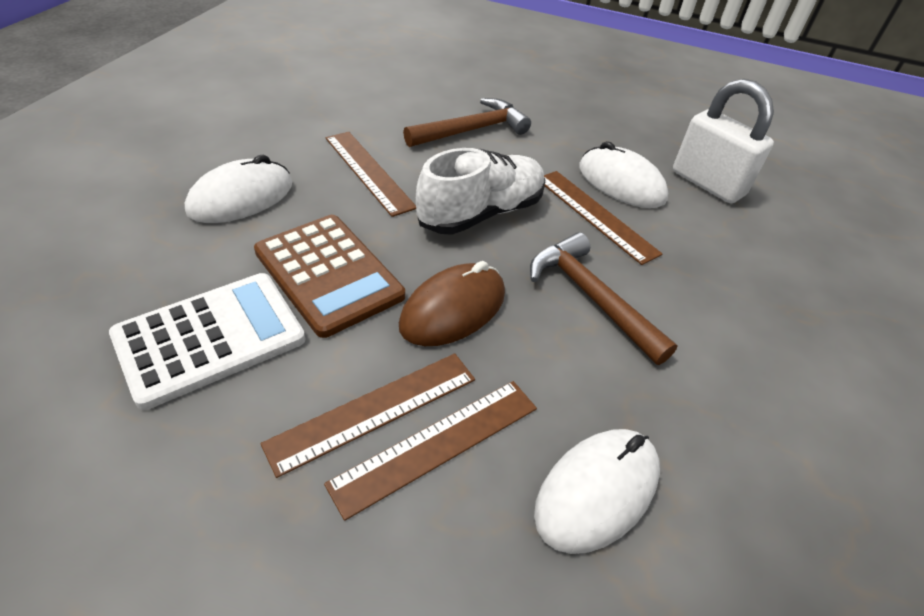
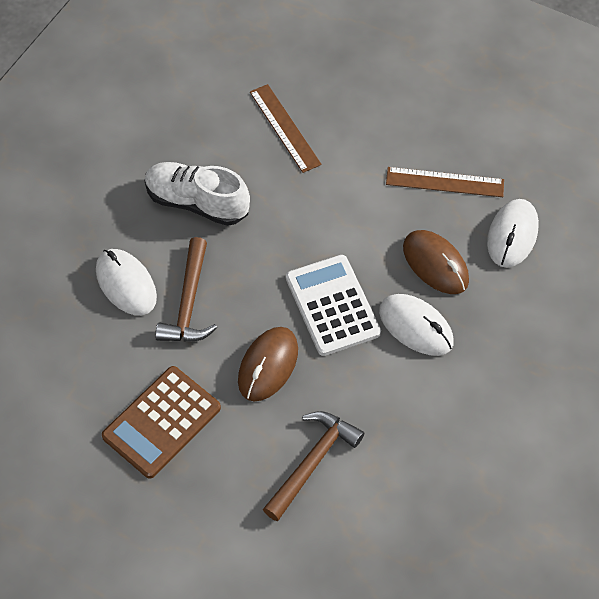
brown mouse: 1 -> 2
brown ruler: 4 -> 2
white padlock: 1 -> 0

